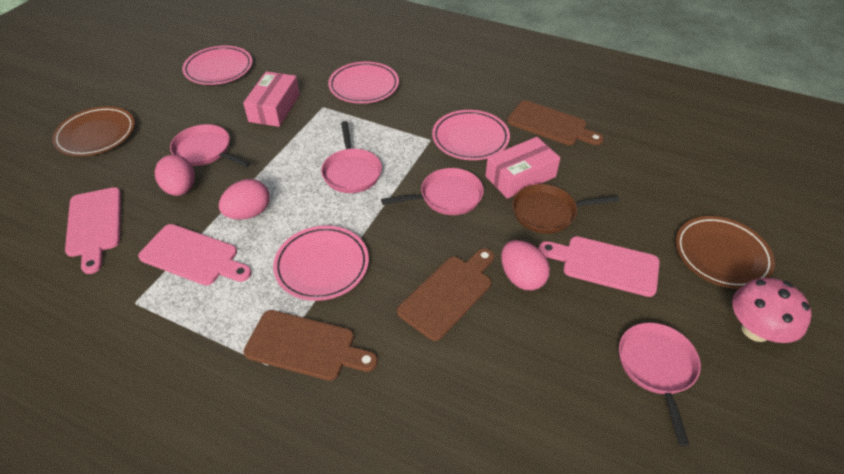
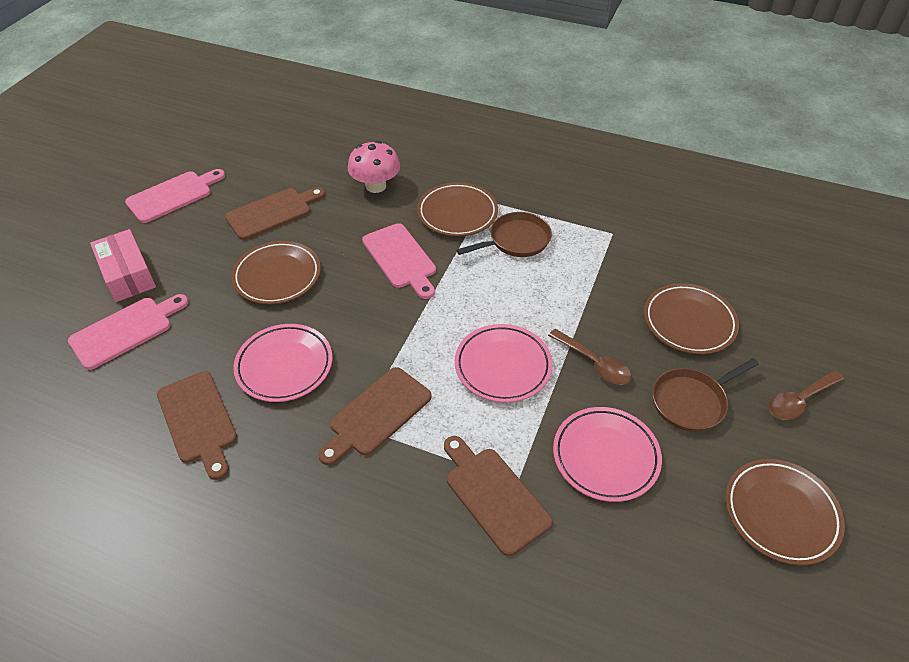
brown cutting board: 3 -> 4
brown pan: 1 -> 2
brown plate: 2 -> 4
brown spoon: 0 -> 2
pink box: 2 -> 1
pink egg: 3 -> 0
pink pan: 4 -> 0
pink plate: 4 -> 3

